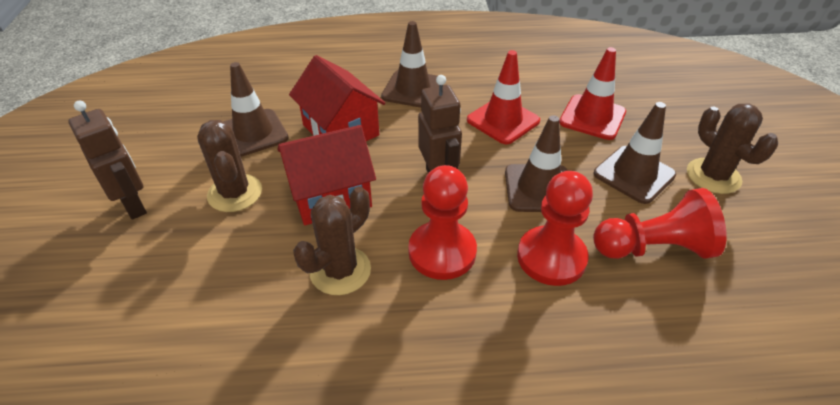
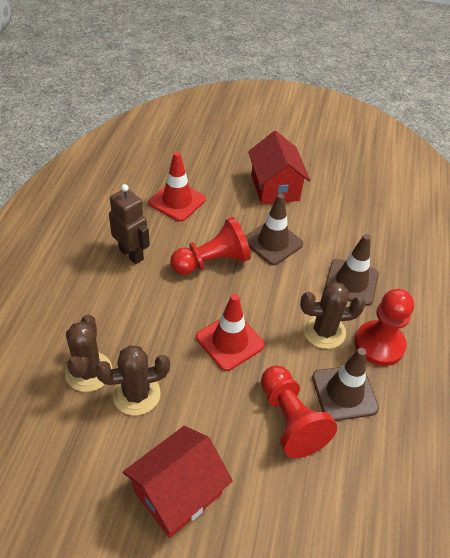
brown robot: 2 -> 1
brown traffic cone: 4 -> 3

